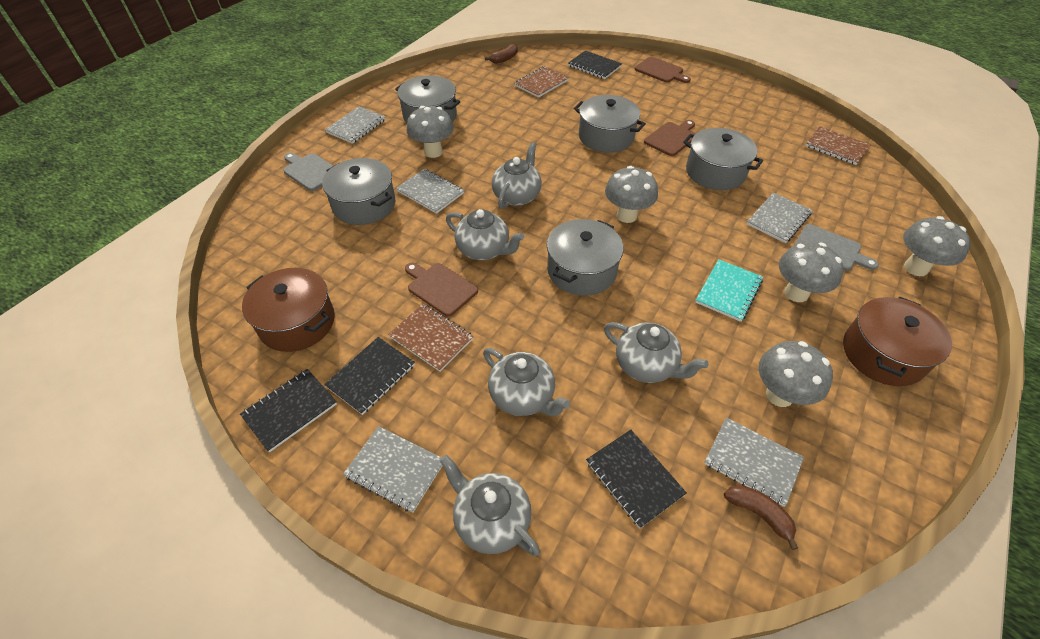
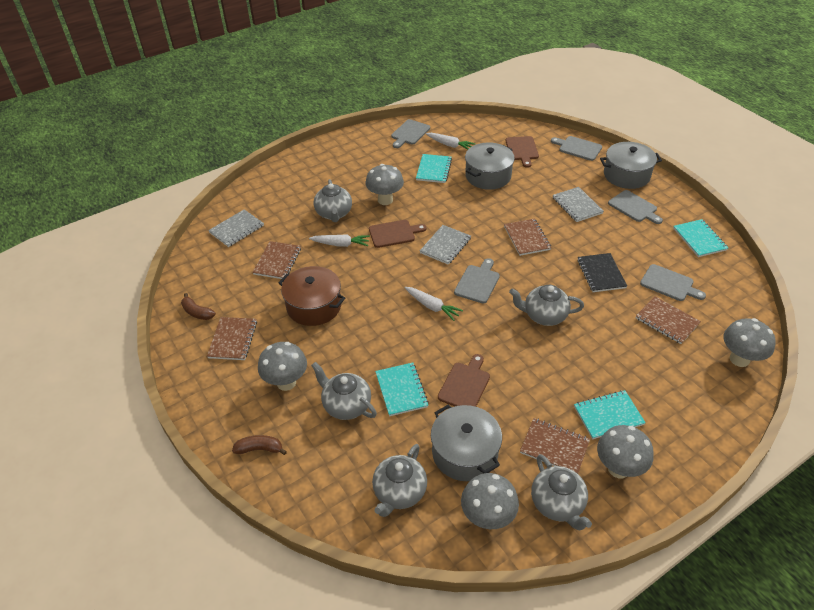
black notebook: 4 -> 1
brown notebook: 3 -> 5
brown pot: 2 -> 1
grey cutting board: 2 -> 5
grey notebook: 5 -> 3
grey pot: 5 -> 3
turquoise notebook: 1 -> 4
white carrot: 0 -> 3

